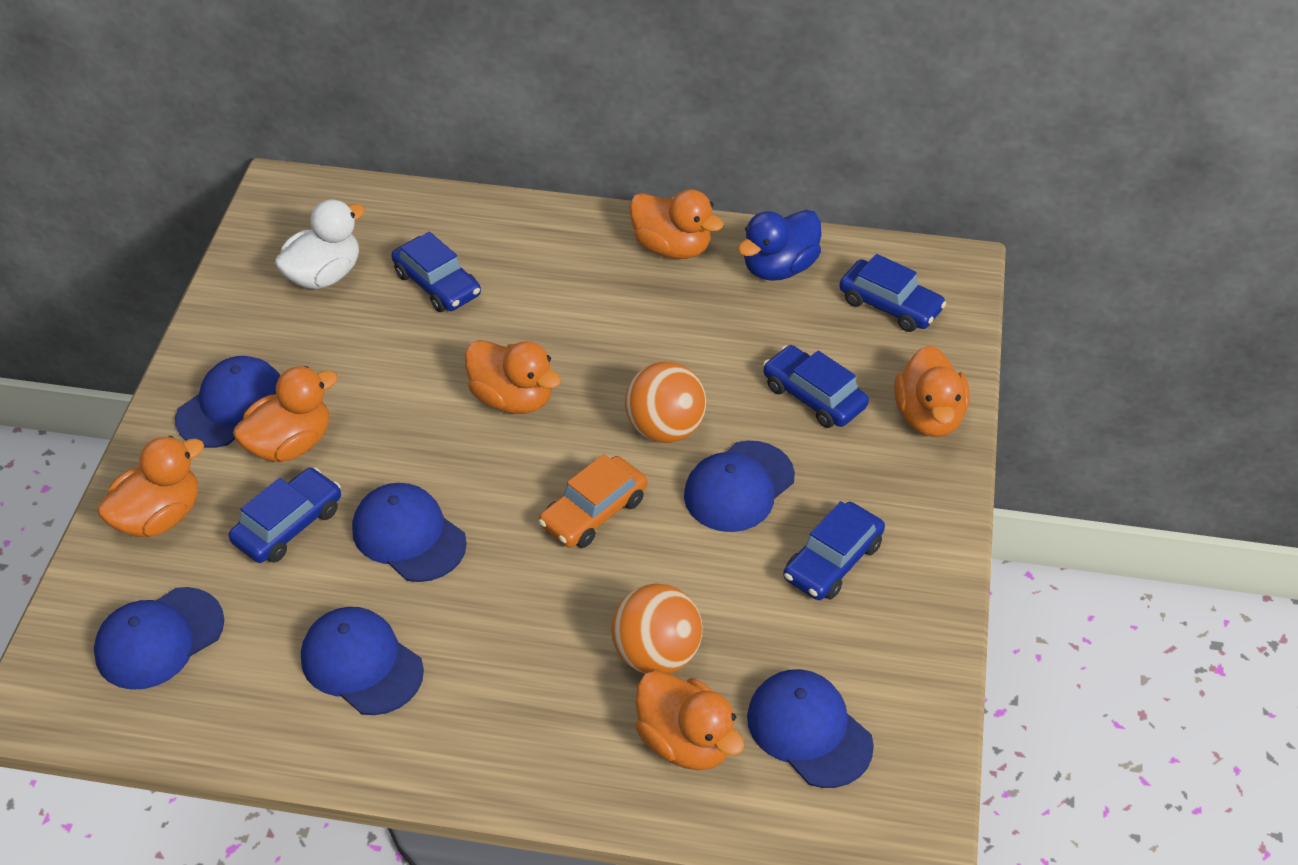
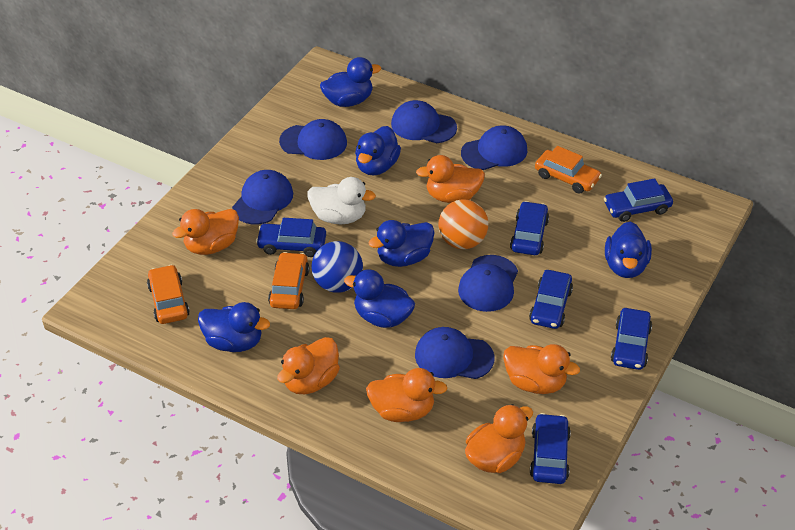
blue ball: 0 -> 1
blue car: 5 -> 6
blue duck: 1 -> 6
orange ball: 2 -> 1
orange car: 1 -> 3

